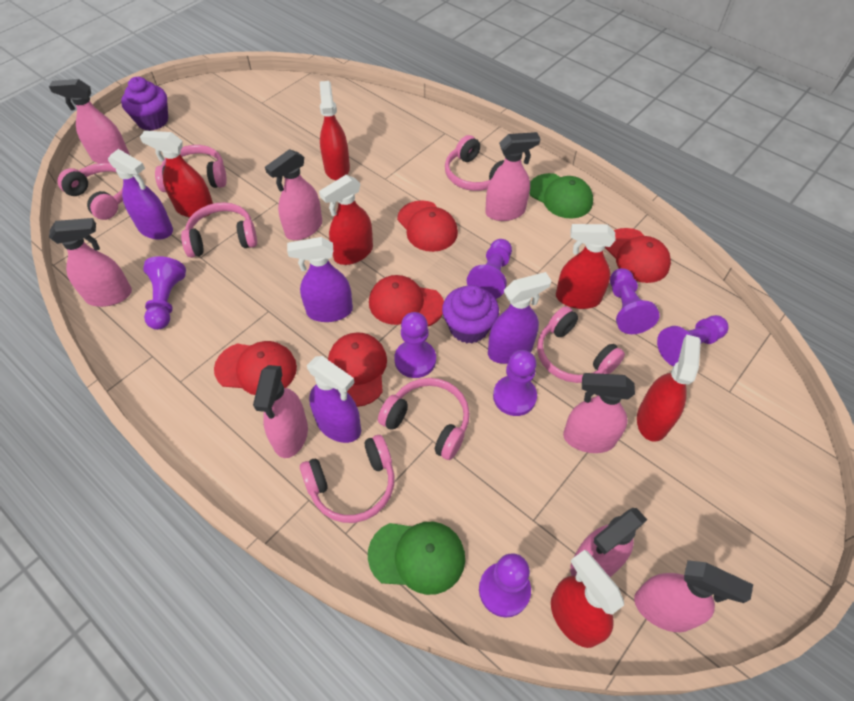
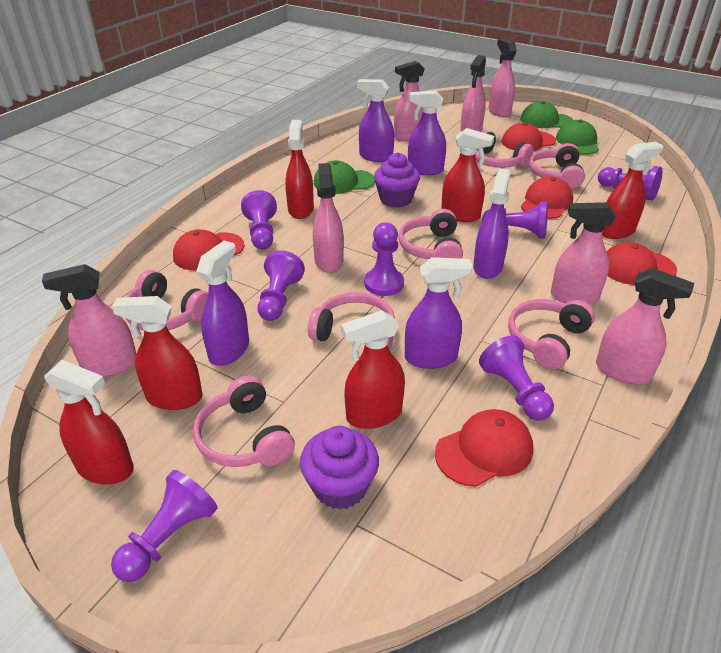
green cap: 2 -> 3
pink spray bottle: 8 -> 7
purple spray bottle: 4 -> 5

